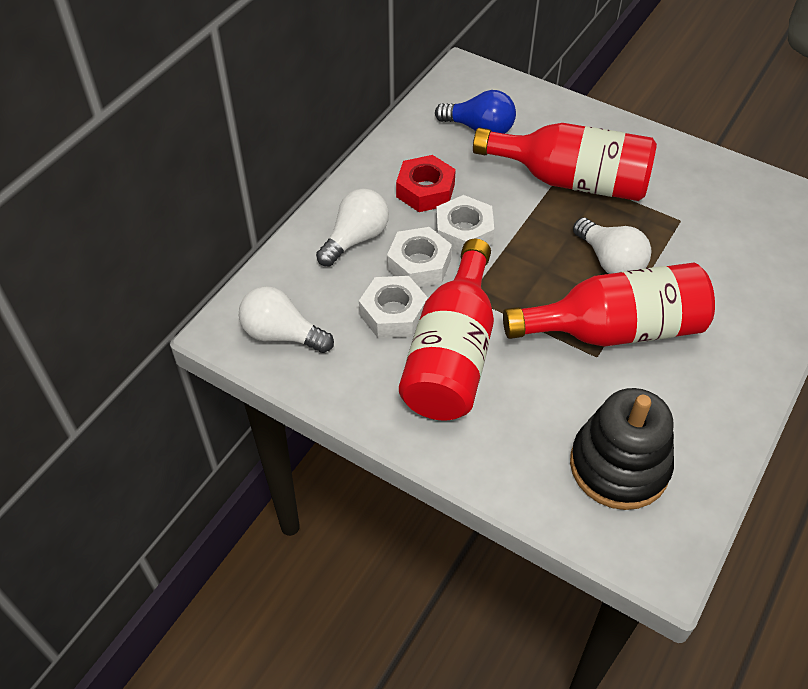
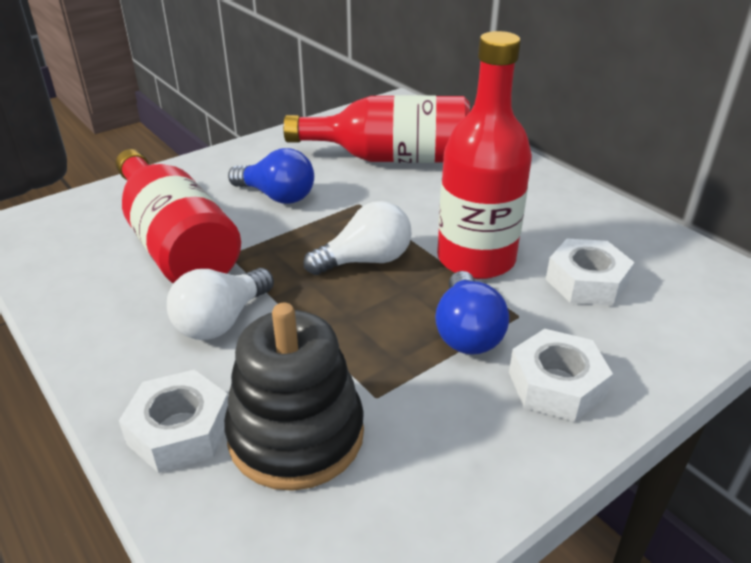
blue light bulb: 1 -> 2
red nut: 1 -> 0
white light bulb: 3 -> 2

